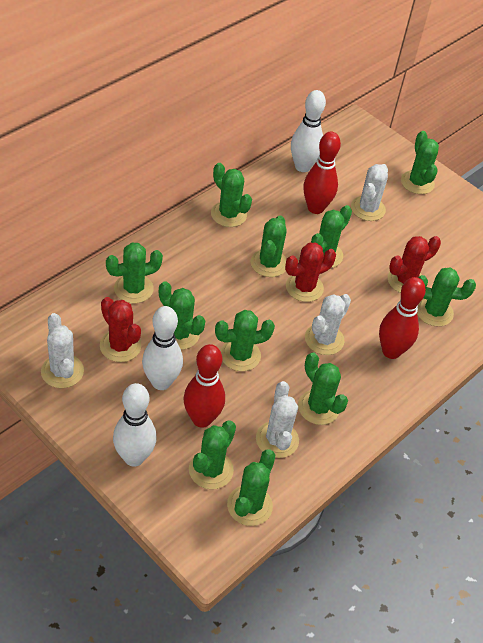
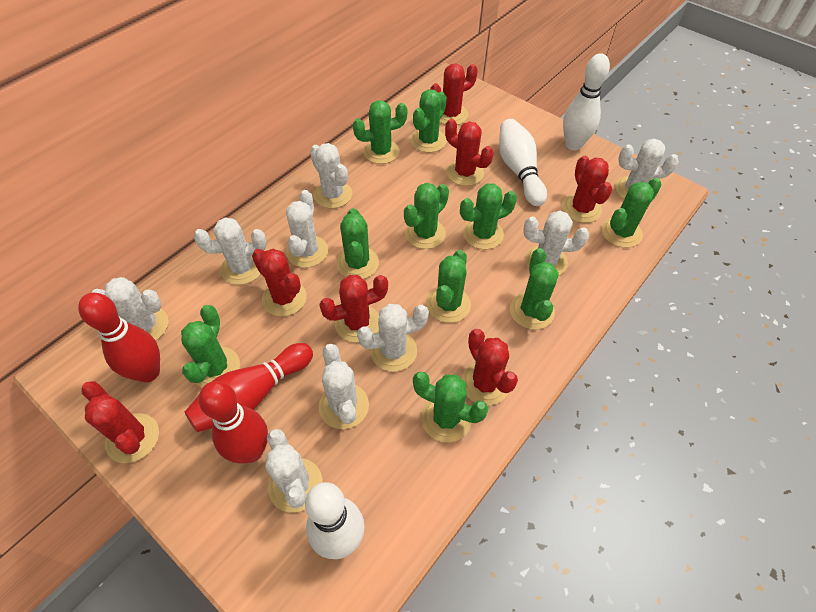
green cactus: 11 -> 10
red cactus: 3 -> 7
white cactus: 4 -> 9

